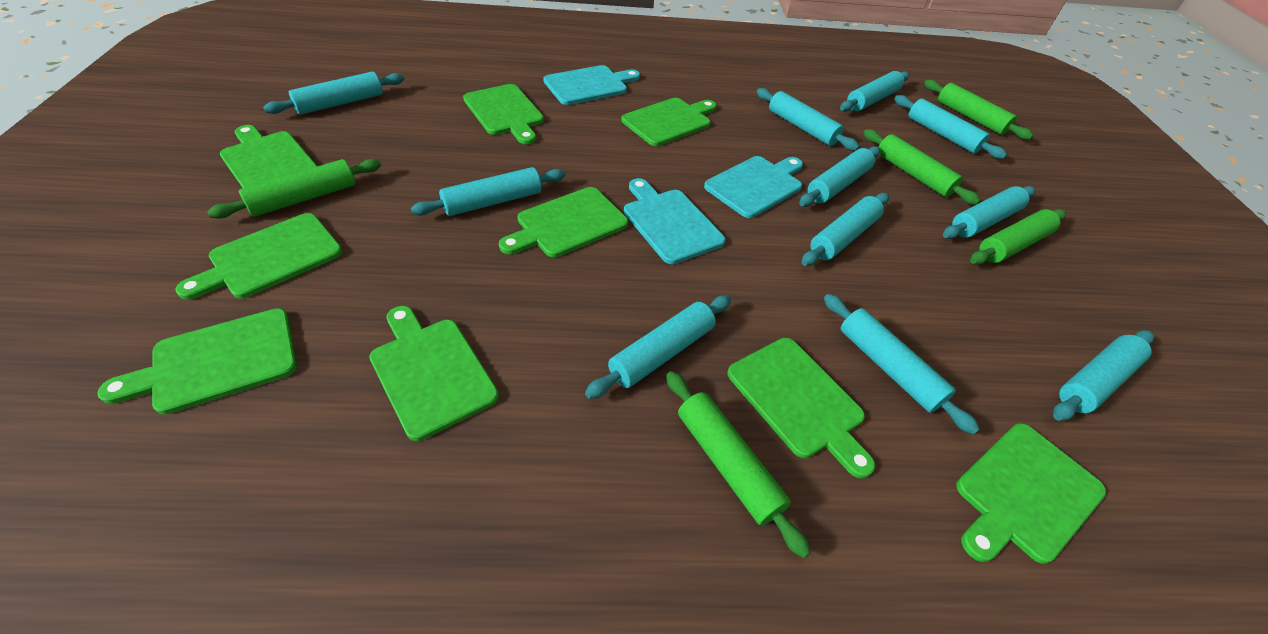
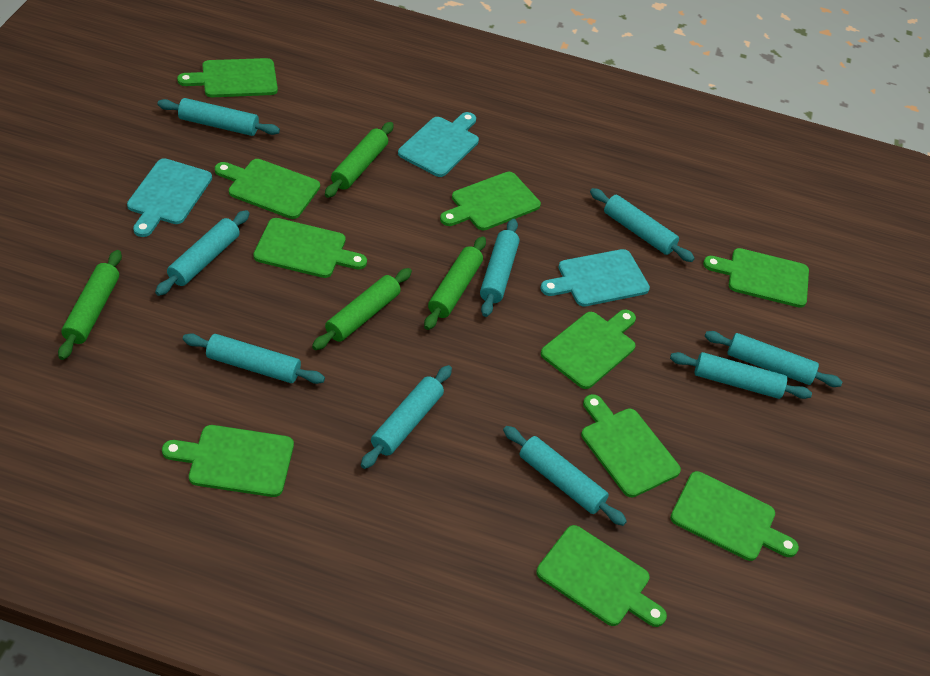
green cutting board: 9 -> 10
green rolling pin: 5 -> 4
turquoise rolling pin: 11 -> 9

